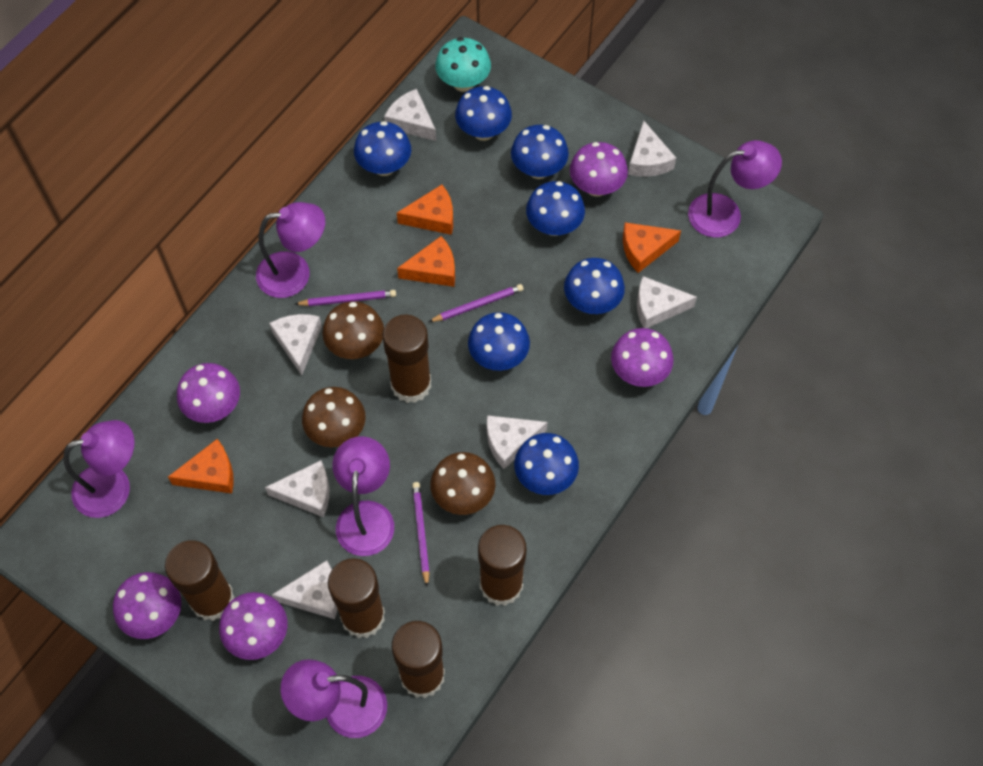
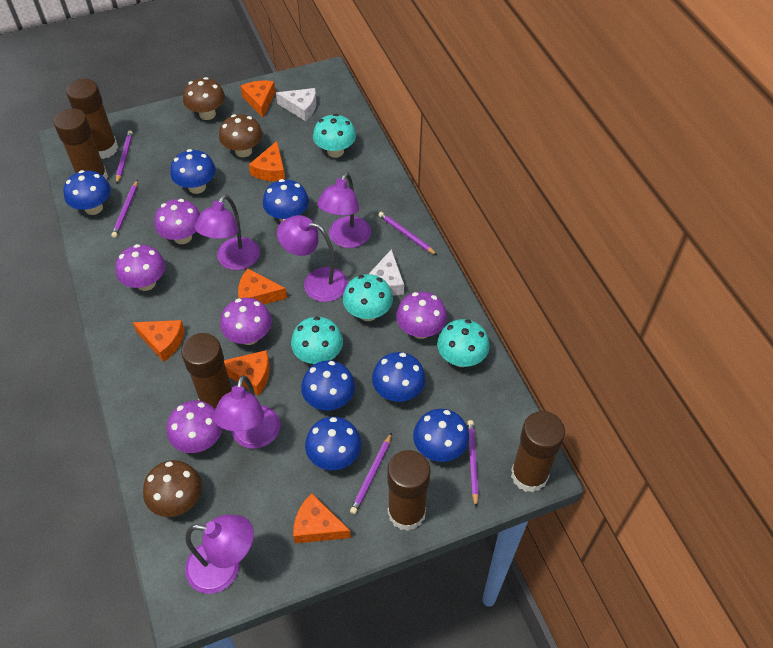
orange cheese: 4 -> 6
purple pencil: 3 -> 5
turquoise mushroom: 1 -> 4
white cheese: 7 -> 2

